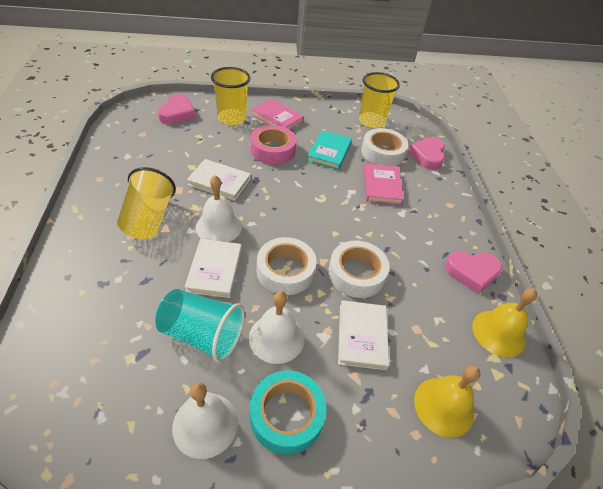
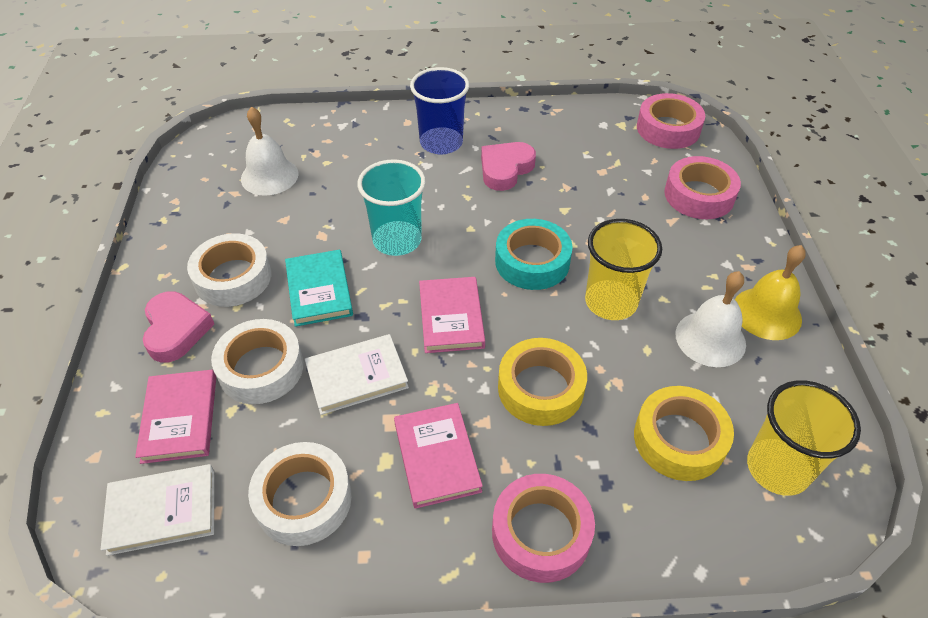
blue cup: 0 -> 1
pink book: 2 -> 3
pink heart: 3 -> 2
pink tape: 1 -> 3
white bell: 3 -> 2
white book: 3 -> 2
yellow bell: 2 -> 1
yellow cup: 3 -> 2
yellow tape: 0 -> 2

